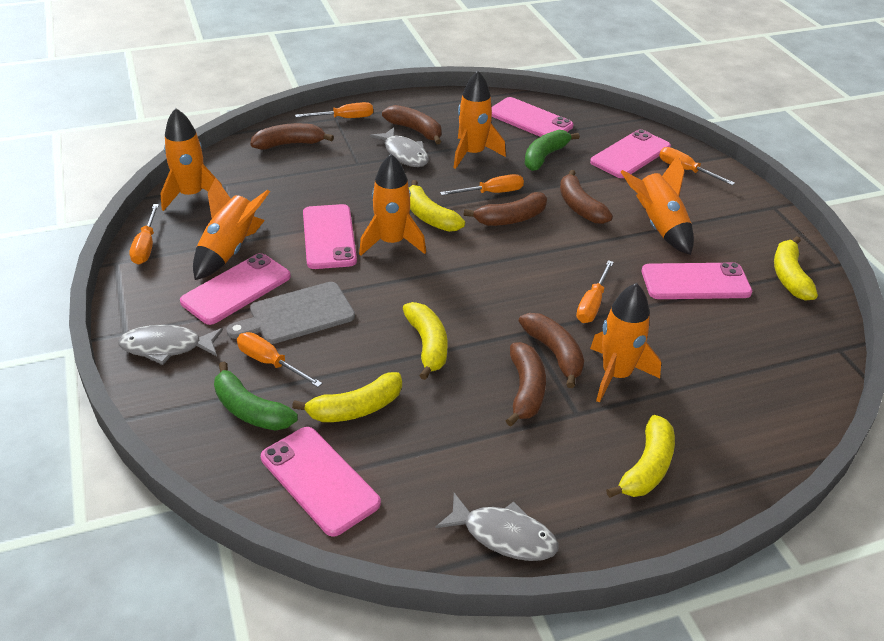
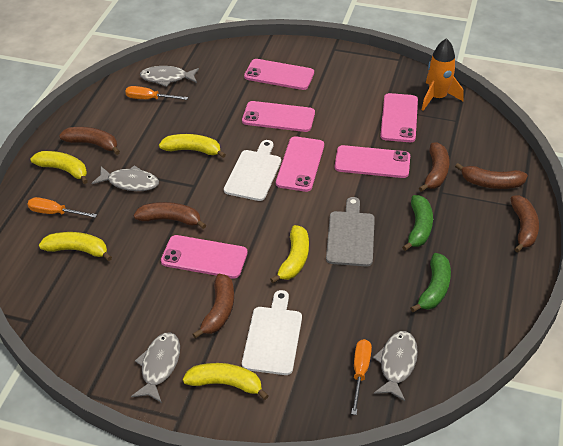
grey fish: 3 -> 4
orange rocket: 6 -> 1
orange screwdriver: 6 -> 3
white cutting board: 0 -> 2

